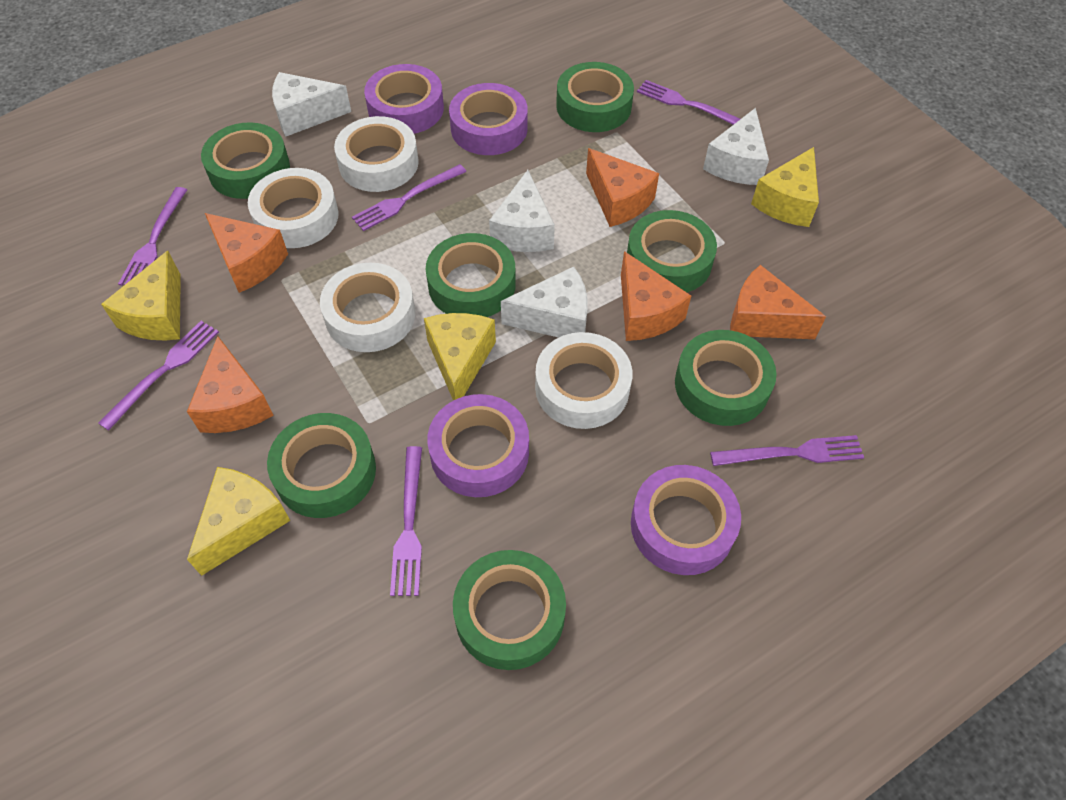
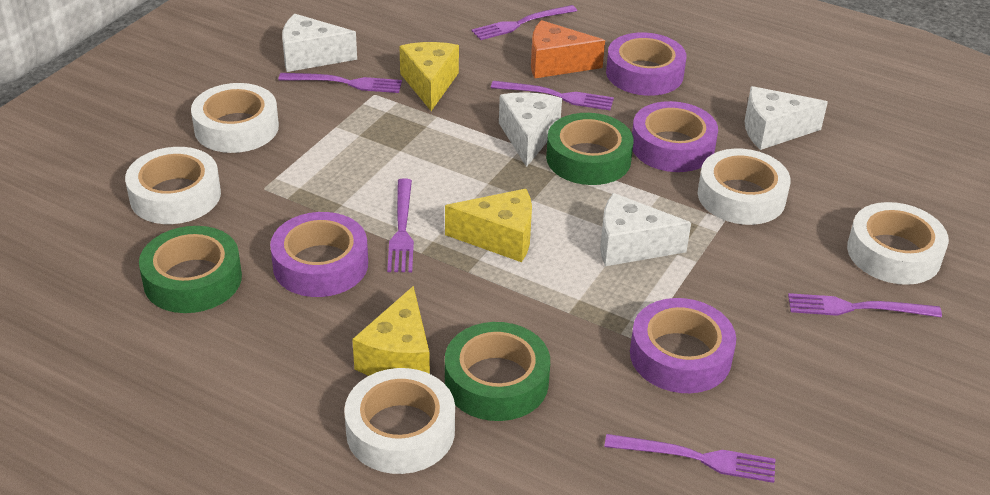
green tape: 7 -> 3
orange cheese: 5 -> 1
white tape: 4 -> 5
yellow cheese: 4 -> 3

